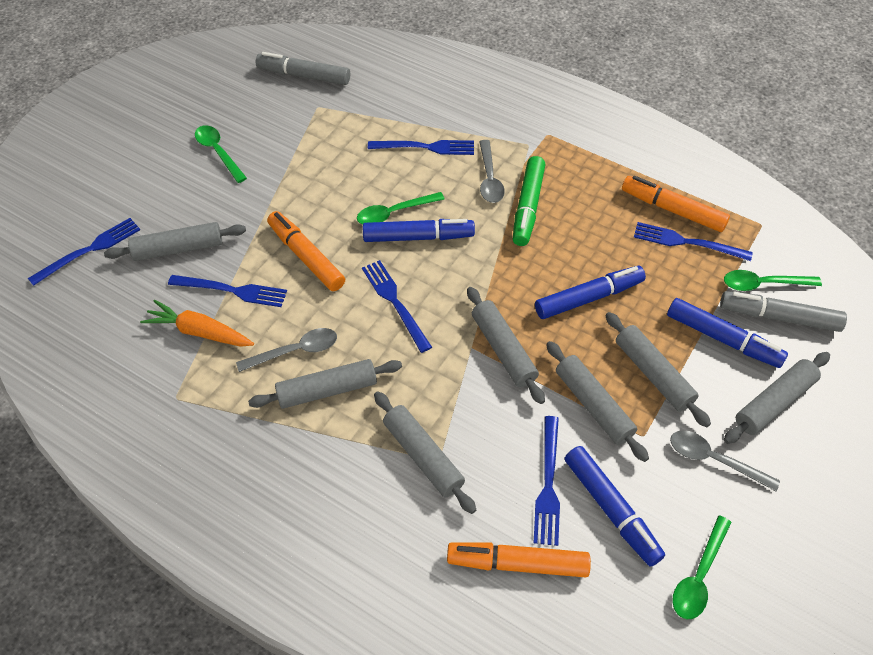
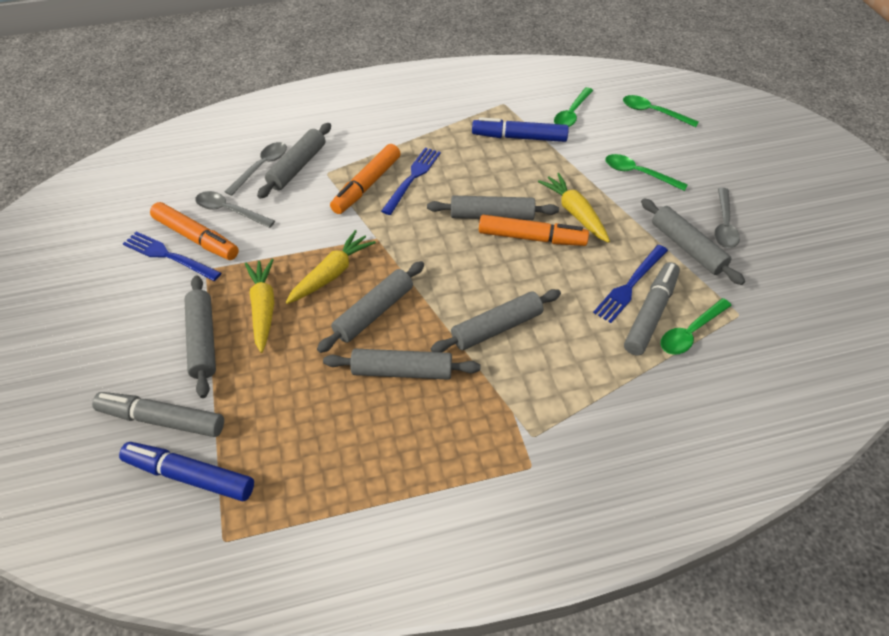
blue fork: 6 -> 3
blue marker: 4 -> 2
green marker: 1 -> 0
orange carrot: 1 -> 0
yellow carrot: 0 -> 3

